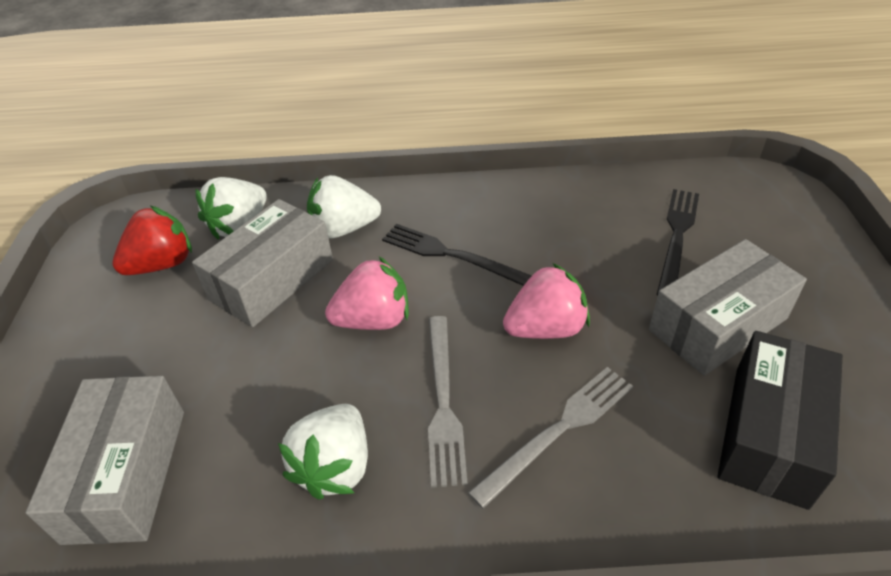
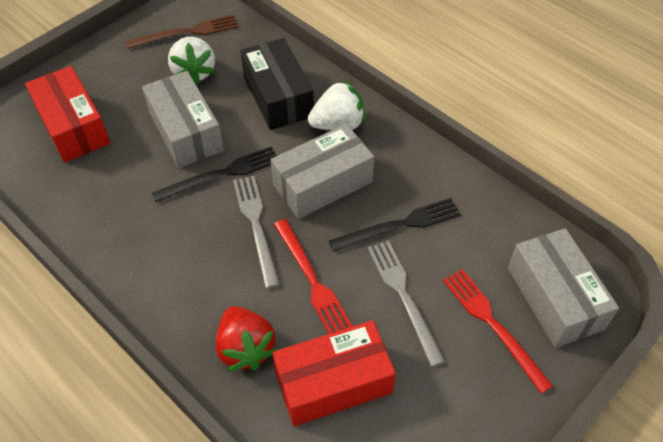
brown fork: 0 -> 1
pink strawberry: 2 -> 0
red box: 0 -> 2
red fork: 0 -> 2
white strawberry: 3 -> 2

